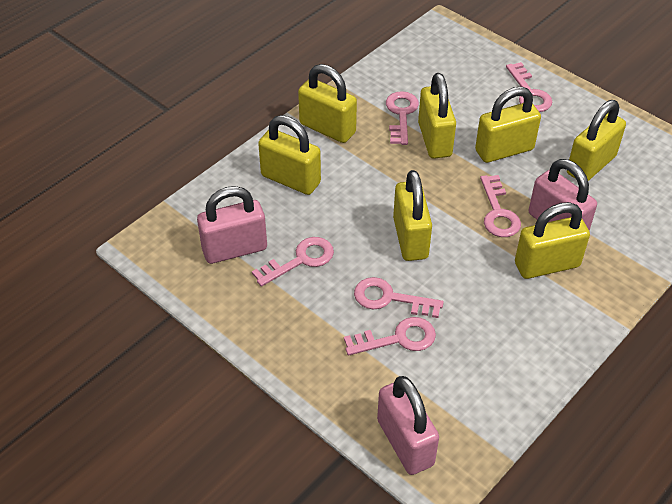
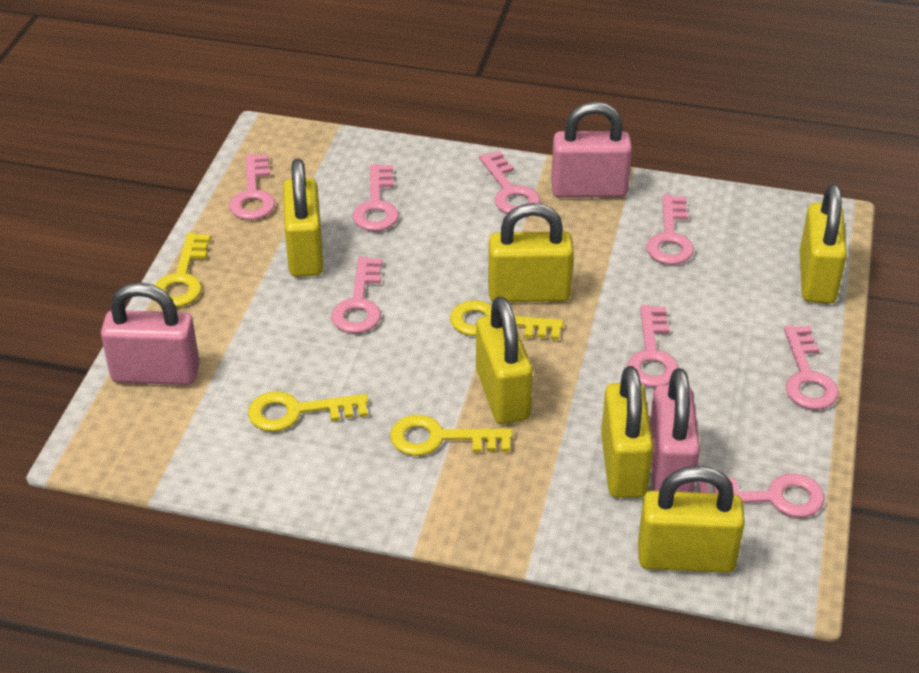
pink key: 6 -> 8
yellow key: 0 -> 4
yellow padlock: 7 -> 6

